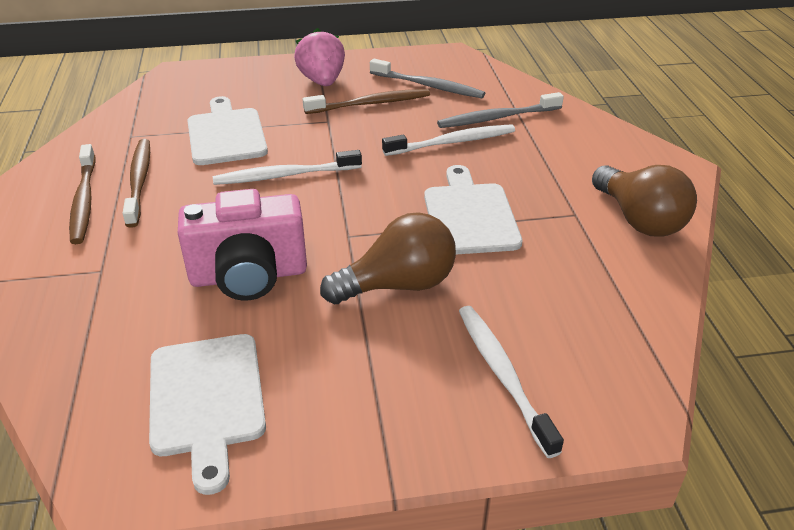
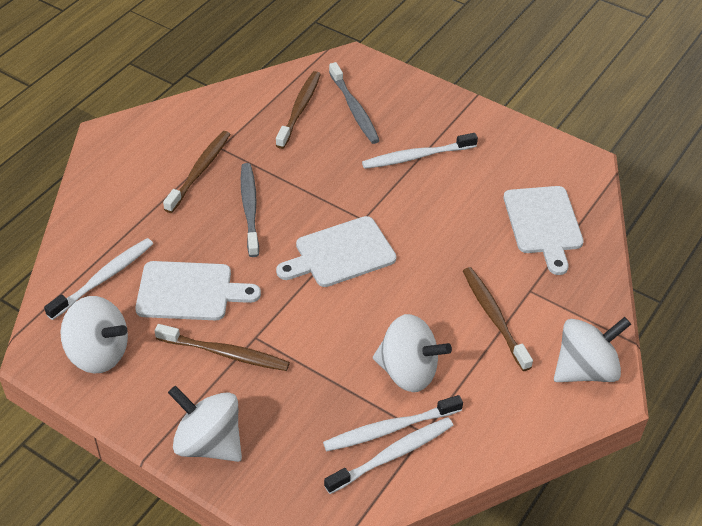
brown light bulb: 2 -> 0
brown toothbrush: 3 -> 4
pink camera: 1 -> 0
pink strawberry: 1 -> 0
white spinning top: 0 -> 4
white toothbrush: 3 -> 4

